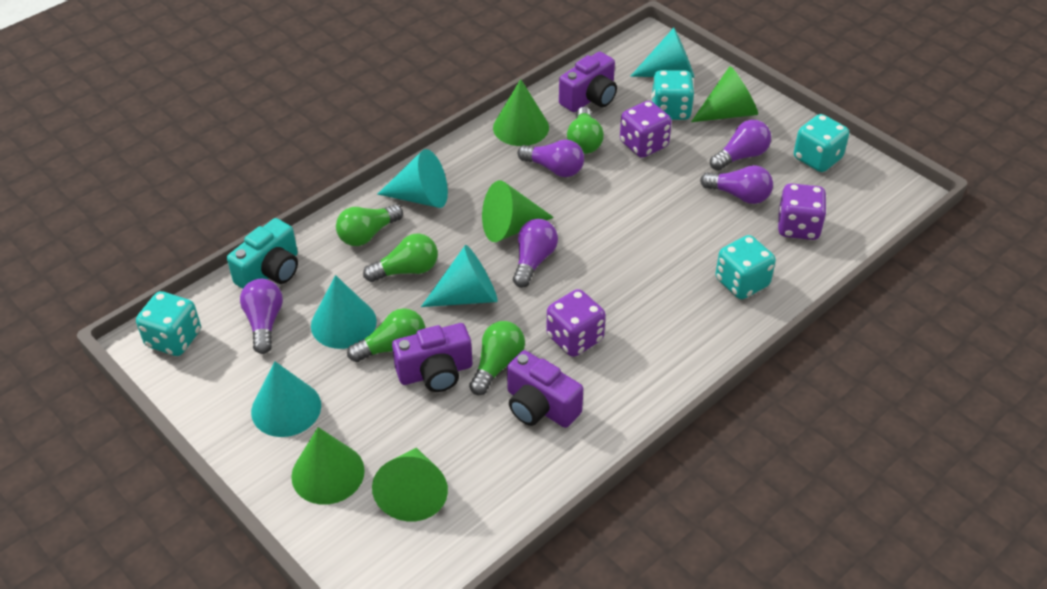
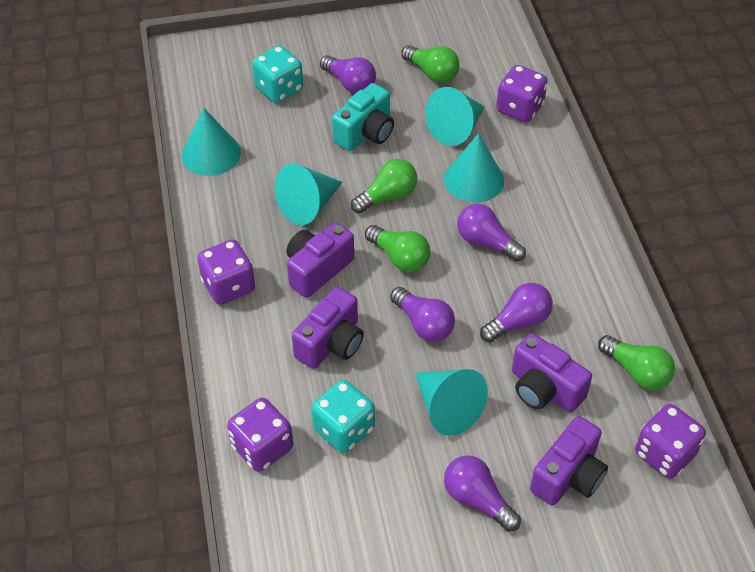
green cone: 5 -> 0
green light bulb: 5 -> 4
purple camera: 3 -> 4
purple dice: 3 -> 4
turquoise dice: 4 -> 2

